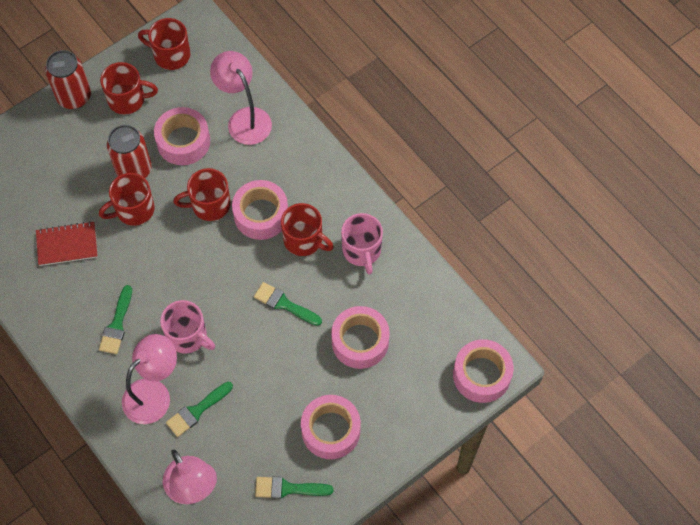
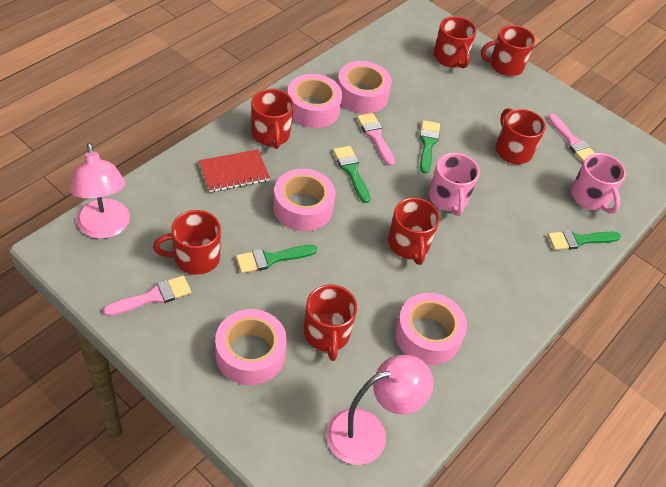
pink brush: 0 -> 3
pink lamp: 3 -> 2
red can: 2 -> 0
red mug: 5 -> 7

